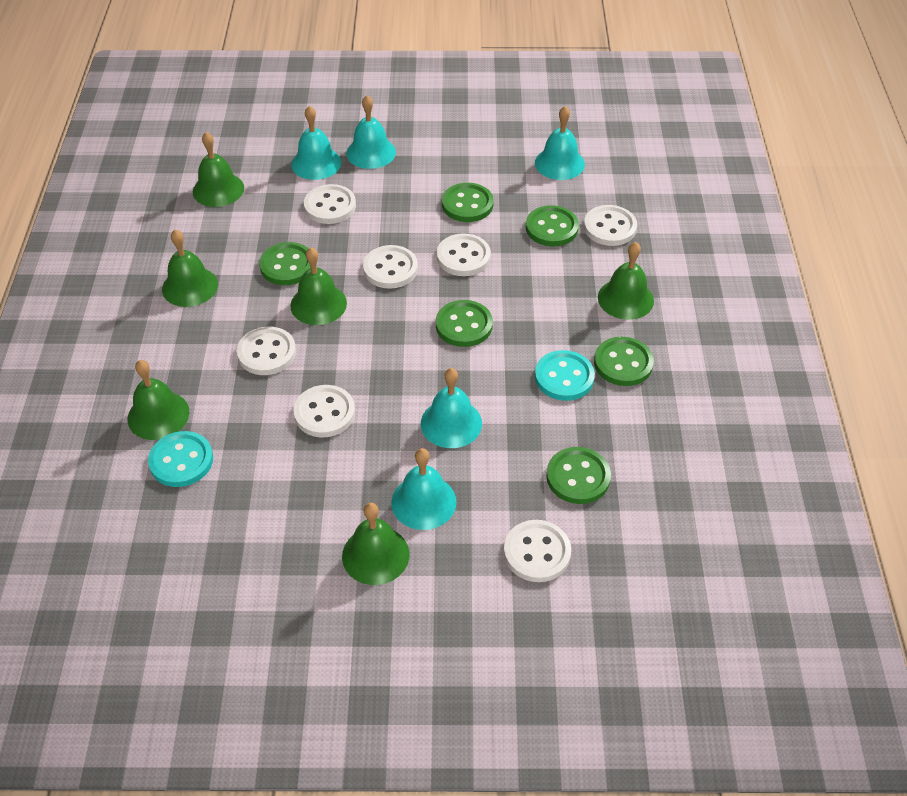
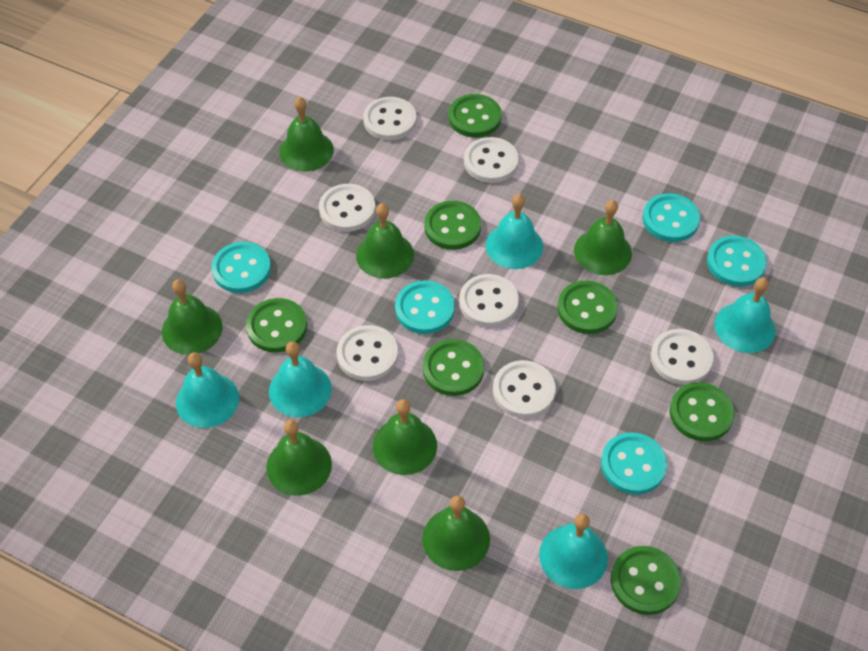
green bell: 6 -> 7
green button: 6 -> 7
turquoise button: 2 -> 5

